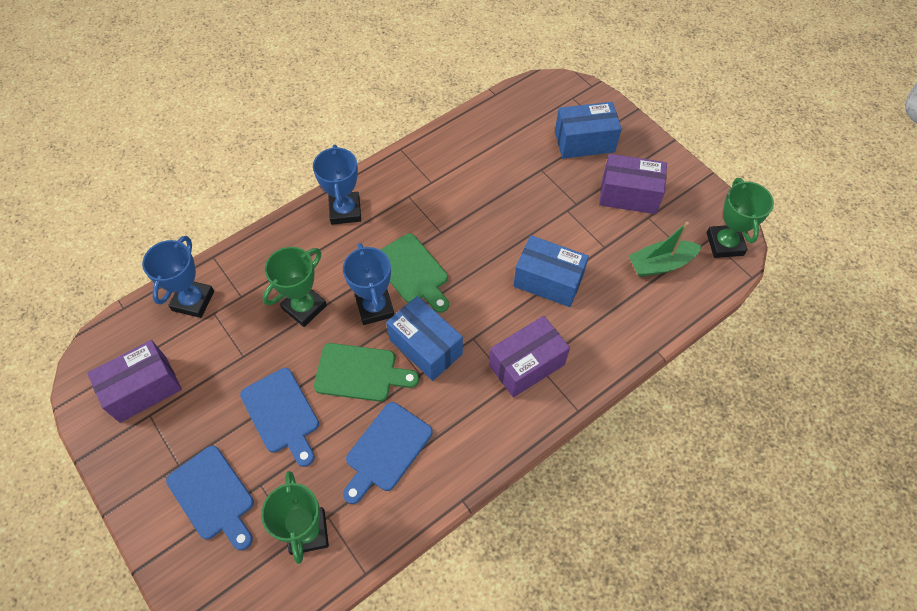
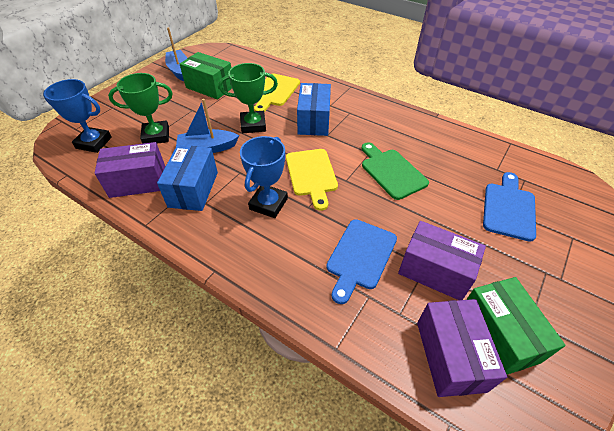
blue boat: 0 -> 2
blue box: 3 -> 2
blue cutting board: 3 -> 2
blue trophy: 3 -> 2
green boat: 1 -> 0
green box: 0 -> 2
green cutting board: 2 -> 1
green trophy: 3 -> 2
yellow cutting board: 0 -> 2

